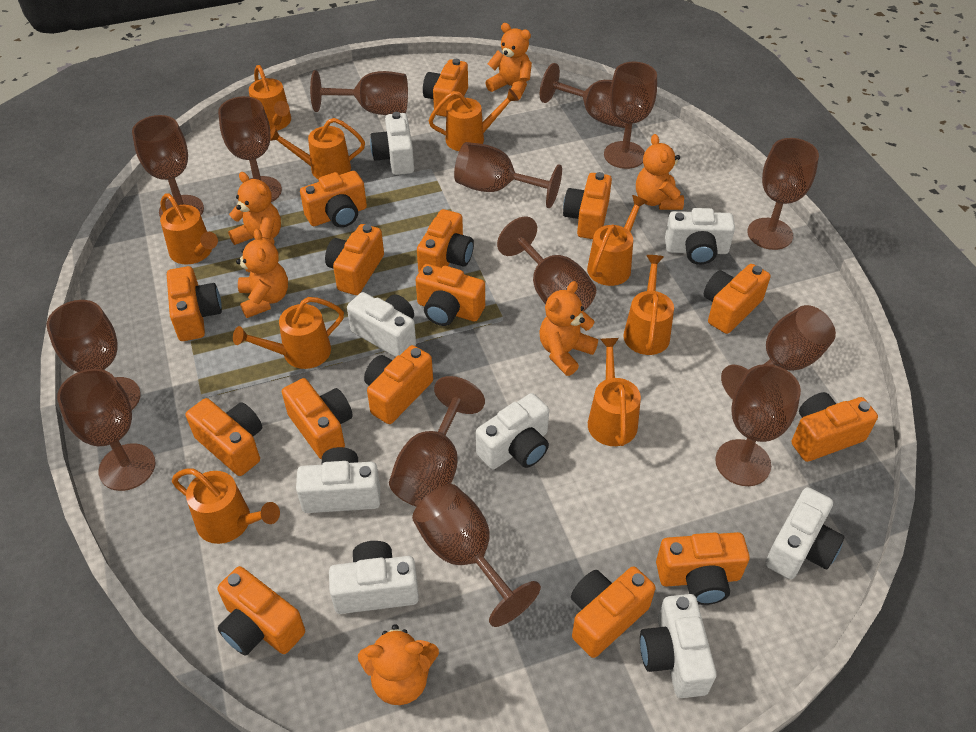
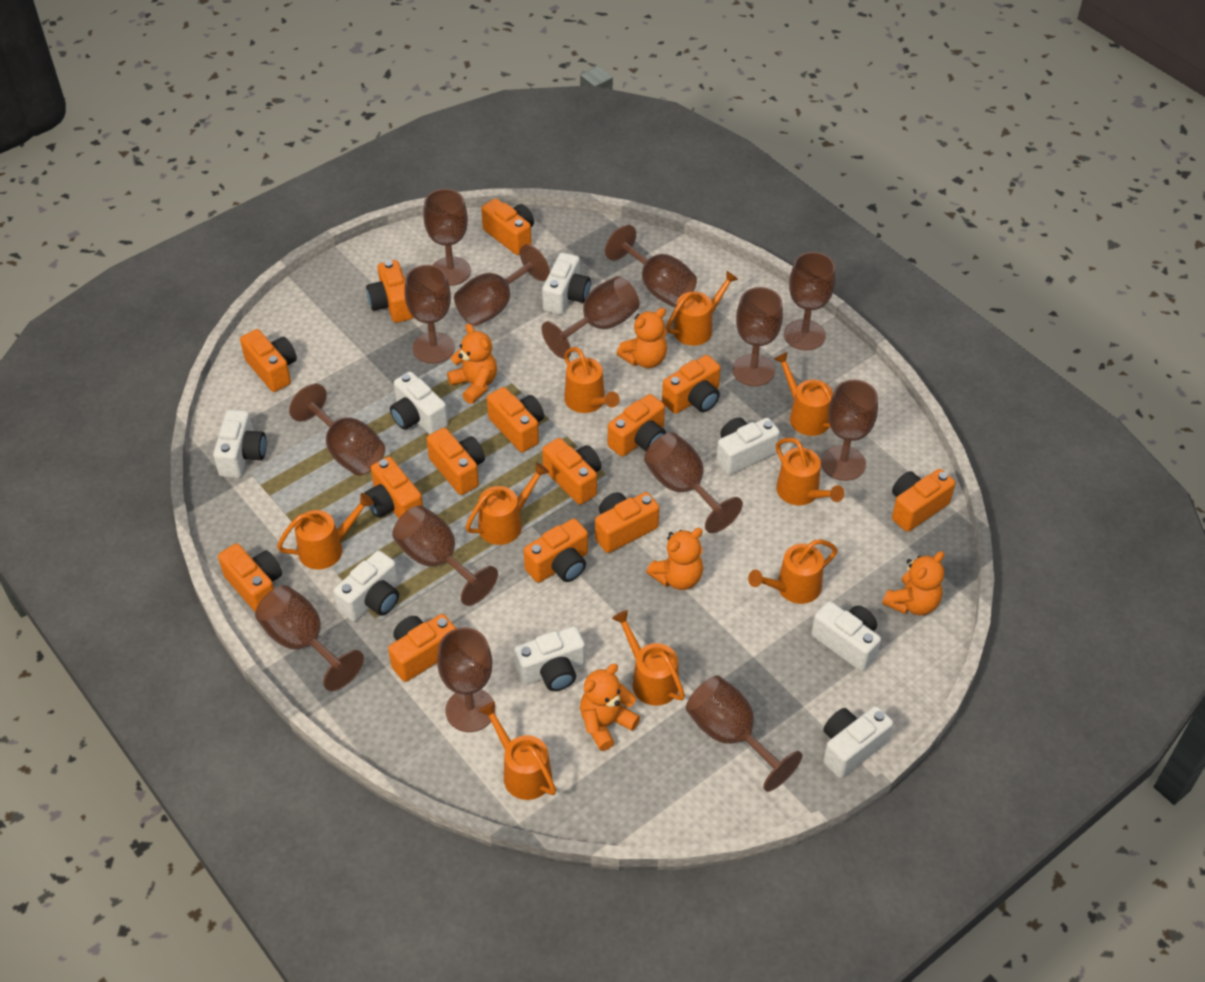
orange camera: 15 -> 14
orange teddy bear: 6 -> 5

